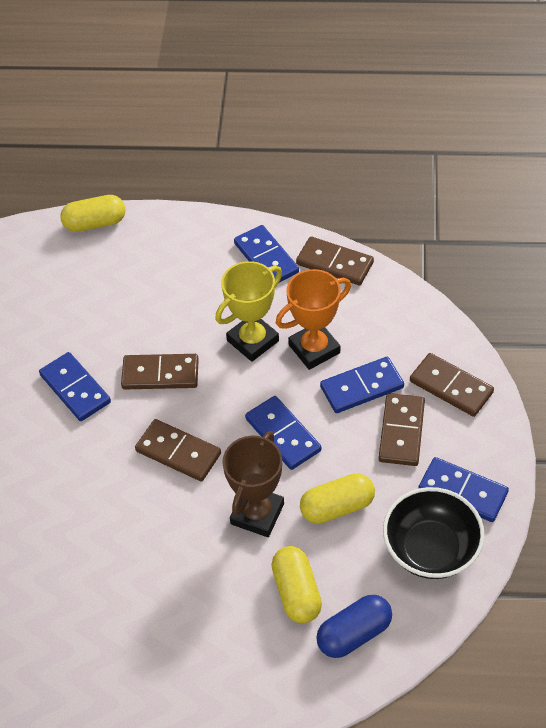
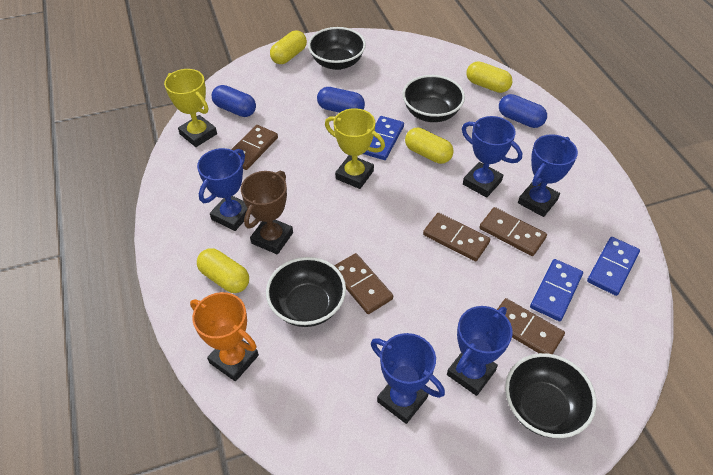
black bowl: 1 -> 4
blue capsule: 1 -> 3
blue domino: 5 -> 3
blue trophy: 0 -> 5
yellow capsule: 3 -> 4
yellow trophy: 1 -> 2

